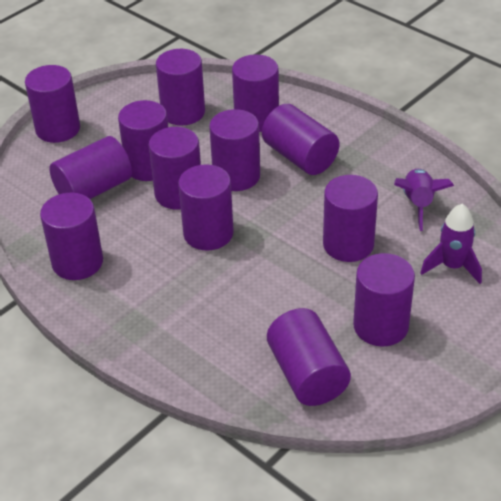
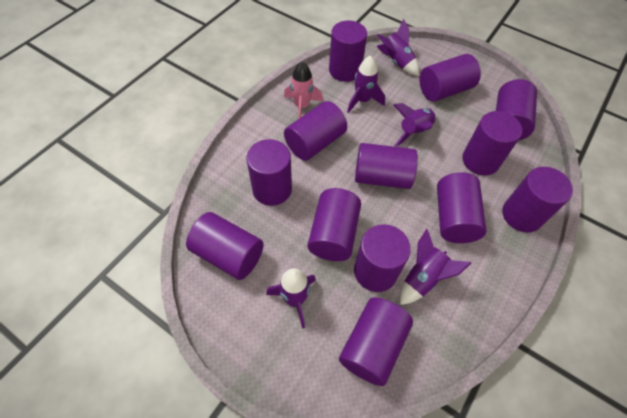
pink rocket: 0 -> 1
purple rocket: 2 -> 5

